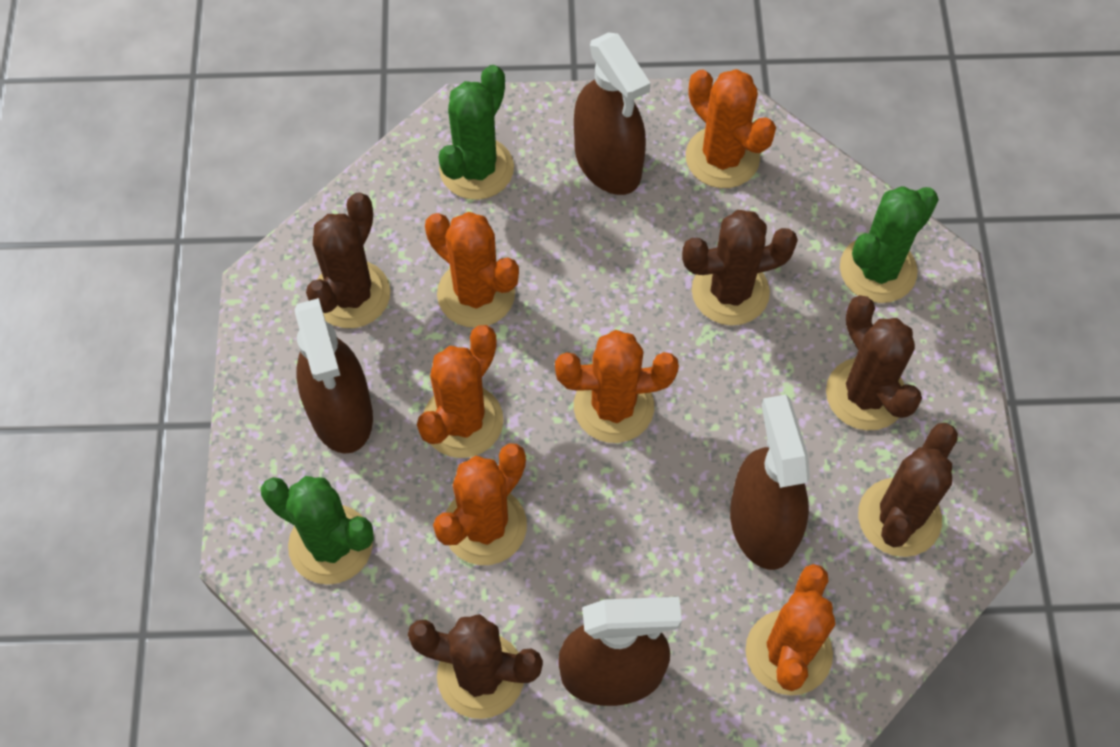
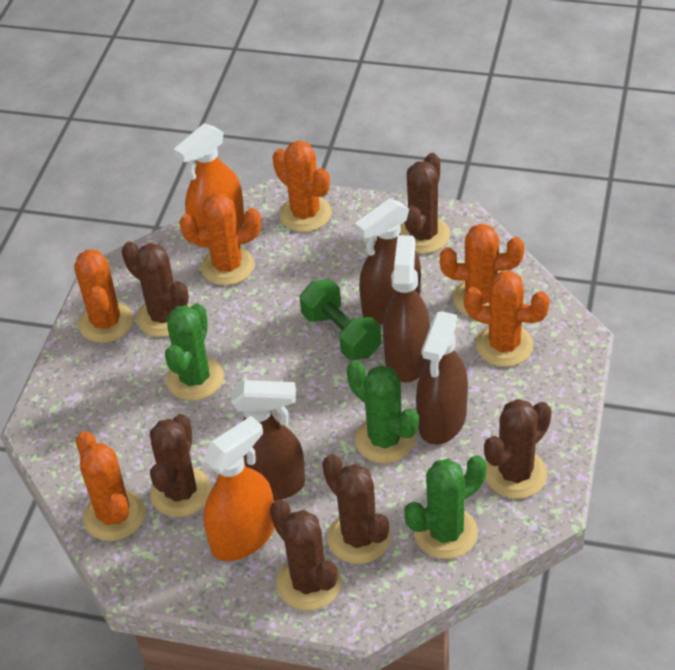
brown cactus: 5 -> 6
green dumbbell: 0 -> 1
orange spray bottle: 0 -> 2

